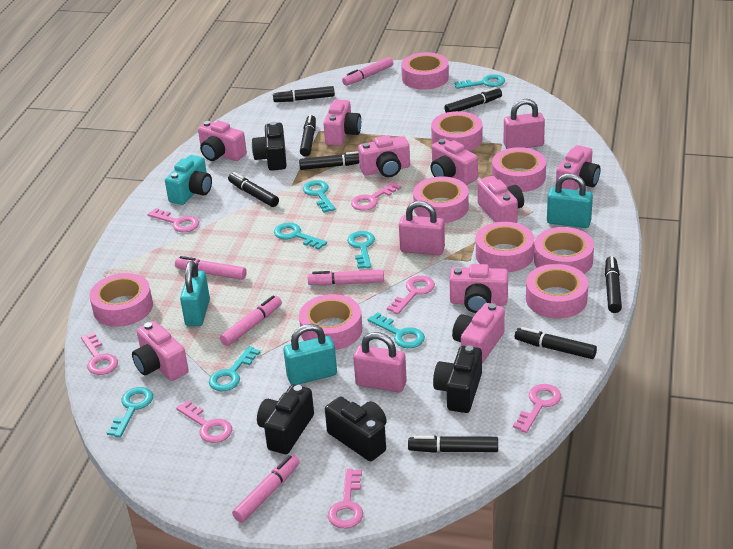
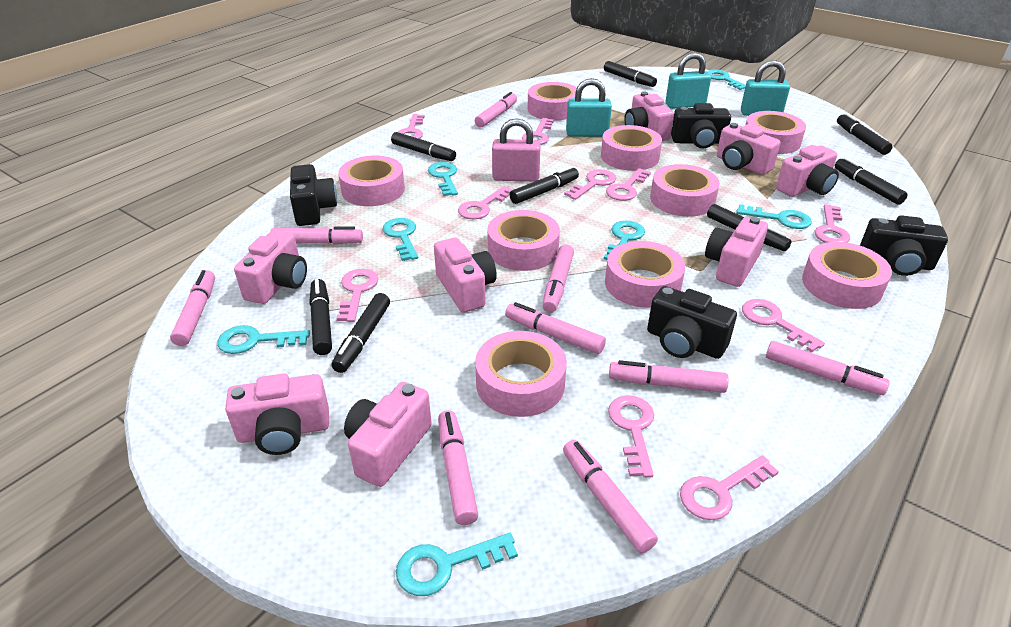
pink camera: 9 -> 8
pink key: 7 -> 10
pink marker: 5 -> 9
pink padlock: 3 -> 1
turquoise camera: 1 -> 0

